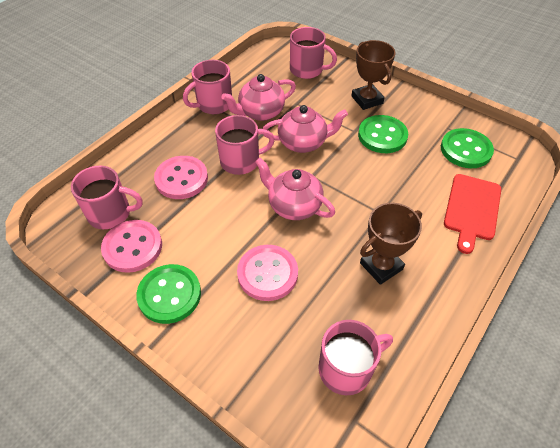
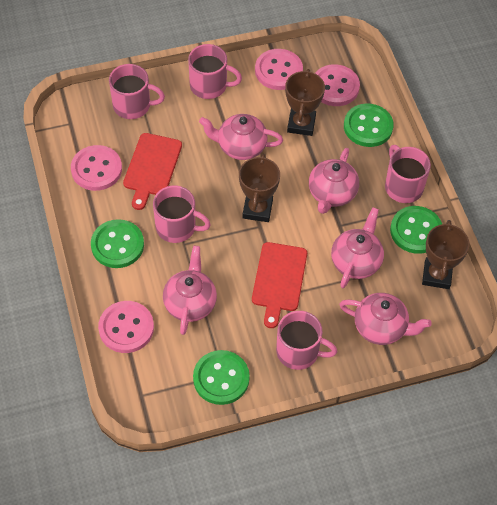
brown trophy: 2 -> 3
green button: 3 -> 4
pink button: 3 -> 4
pink teapot: 3 -> 5
red cutting board: 1 -> 2

